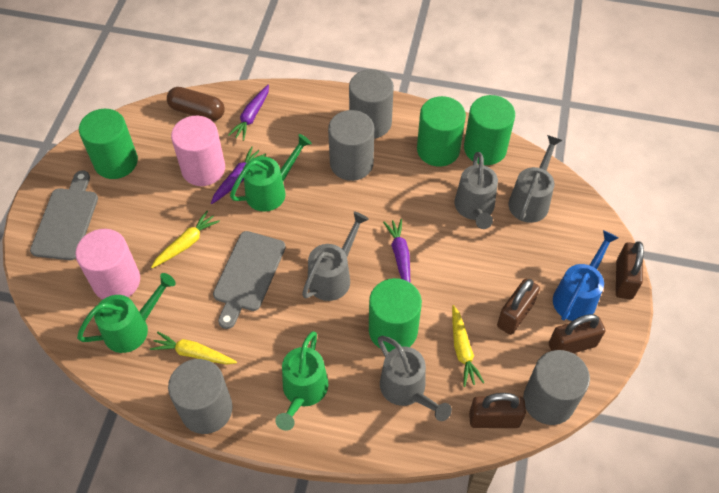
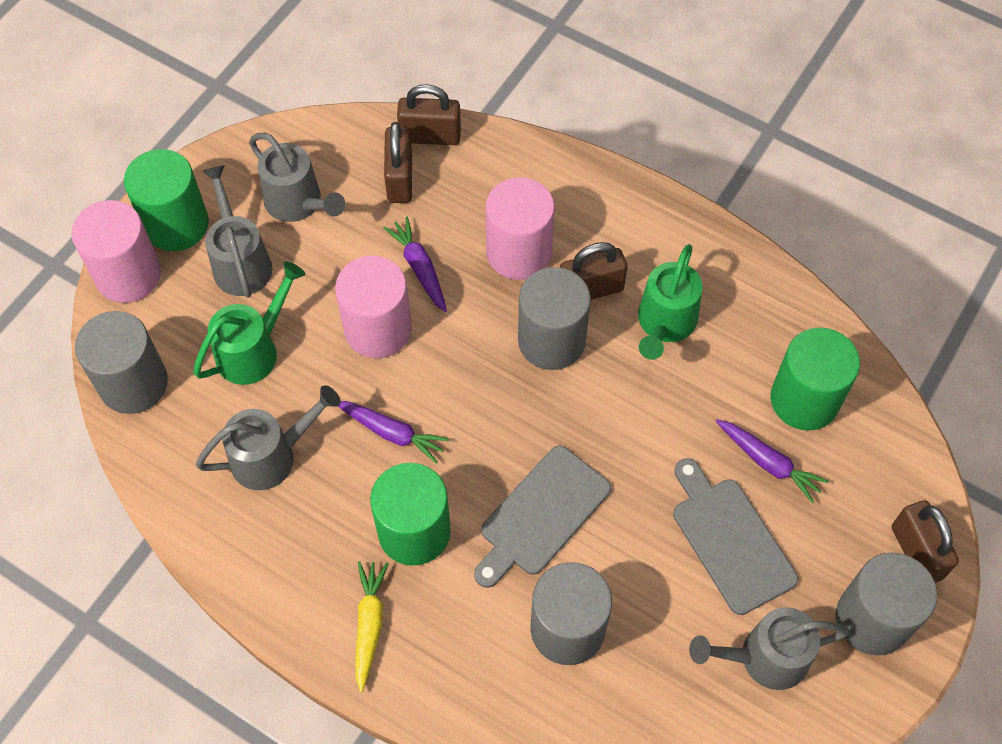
blue watering can: 1 -> 0
brown capsule: 1 -> 0
green cylinder: 4 -> 3
green watering can: 3 -> 2
pink cylinder: 2 -> 3
yellow carrot: 3 -> 1

